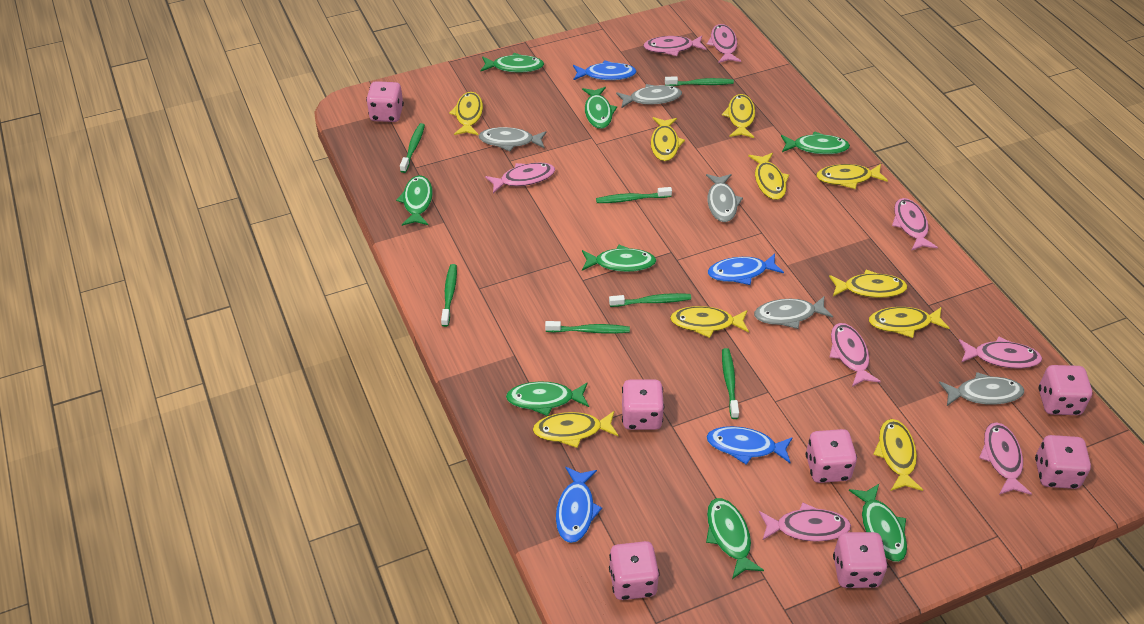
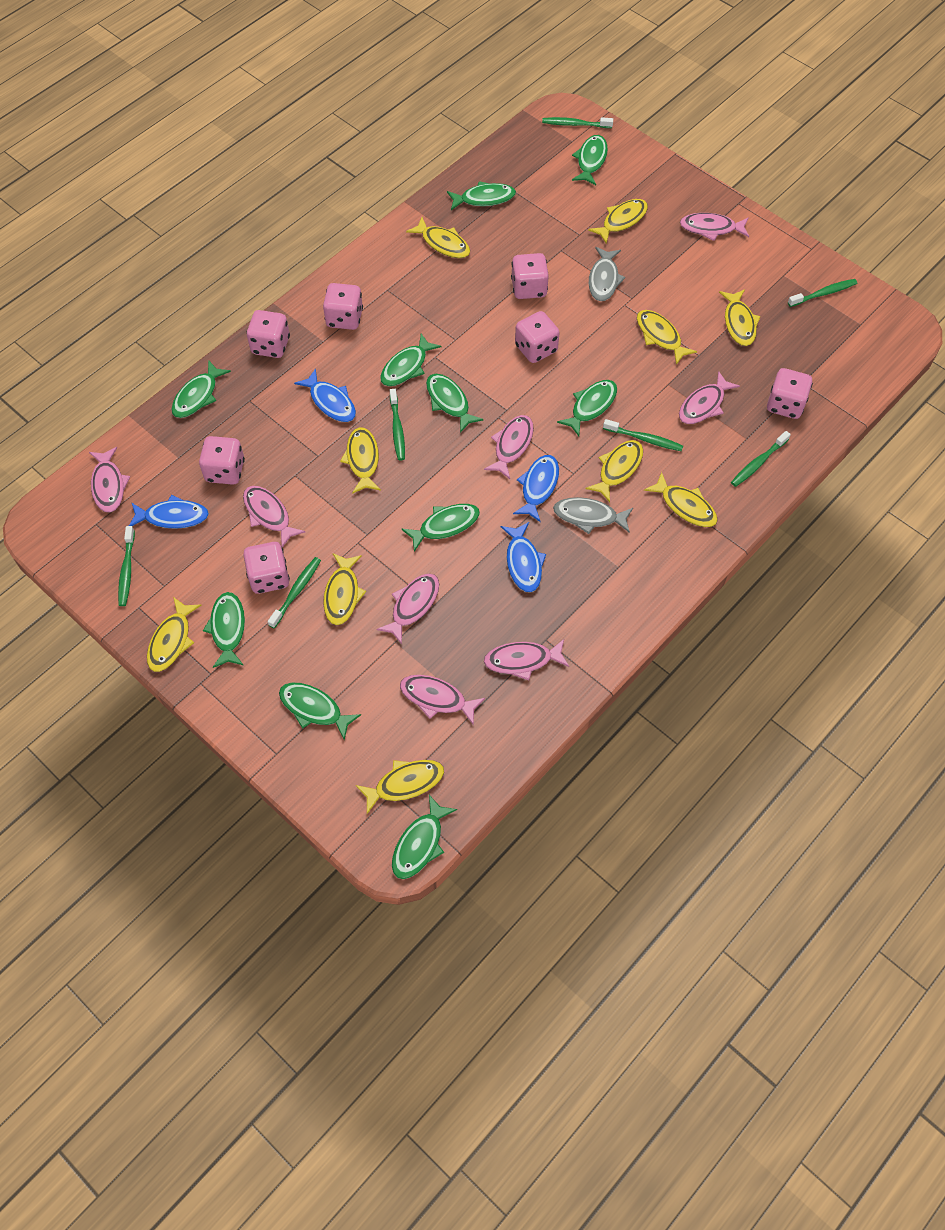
green fish: 8 -> 10
grey fish: 5 -> 2

